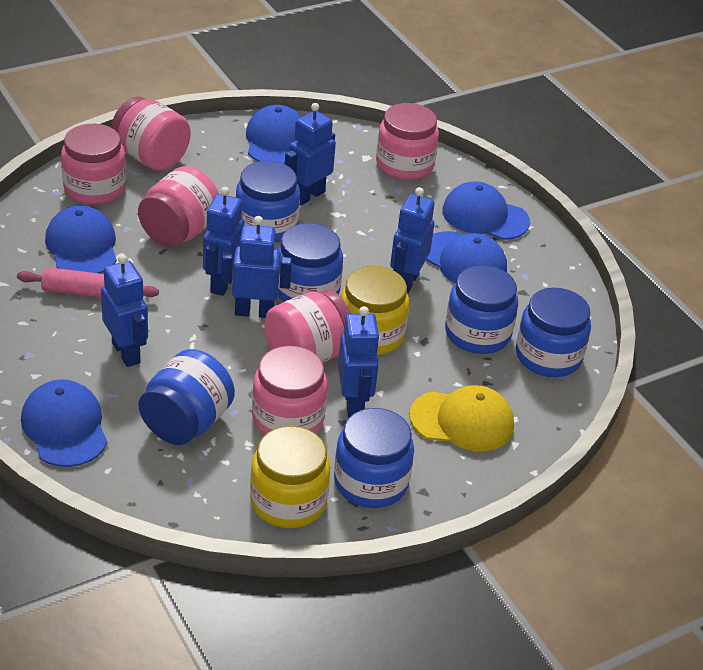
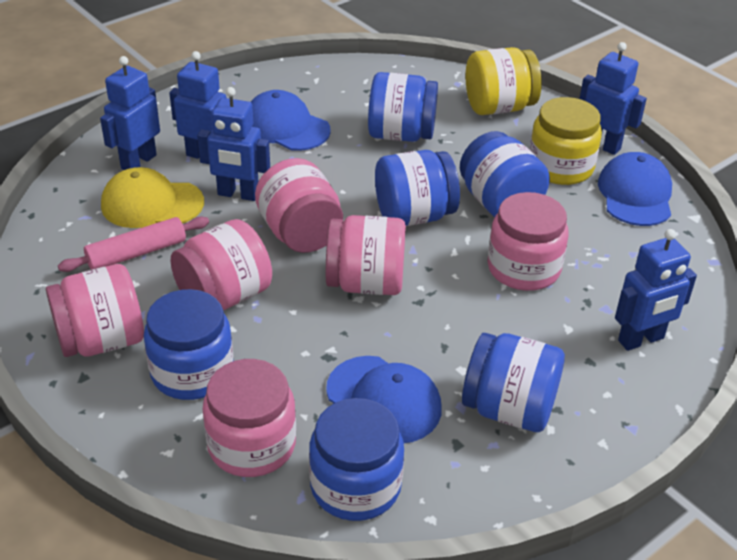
blue cap: 5 -> 3
blue robot: 6 -> 5

